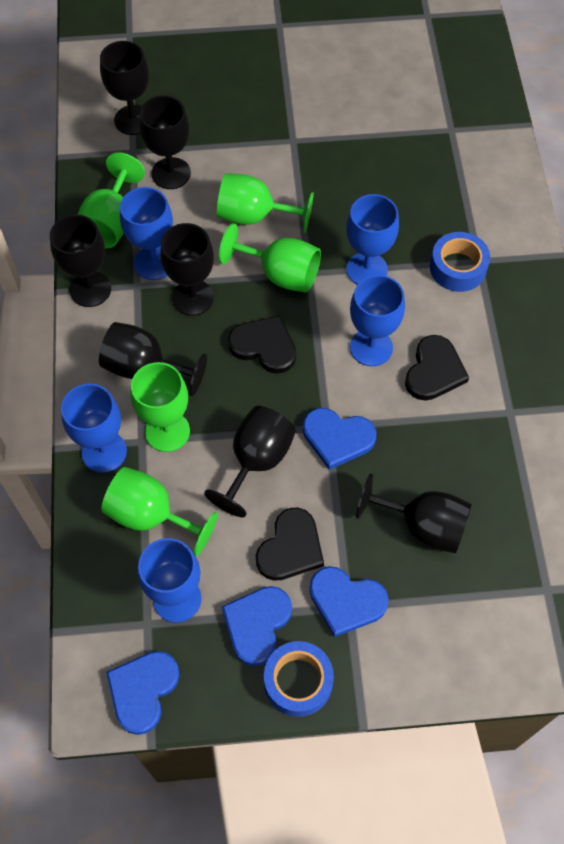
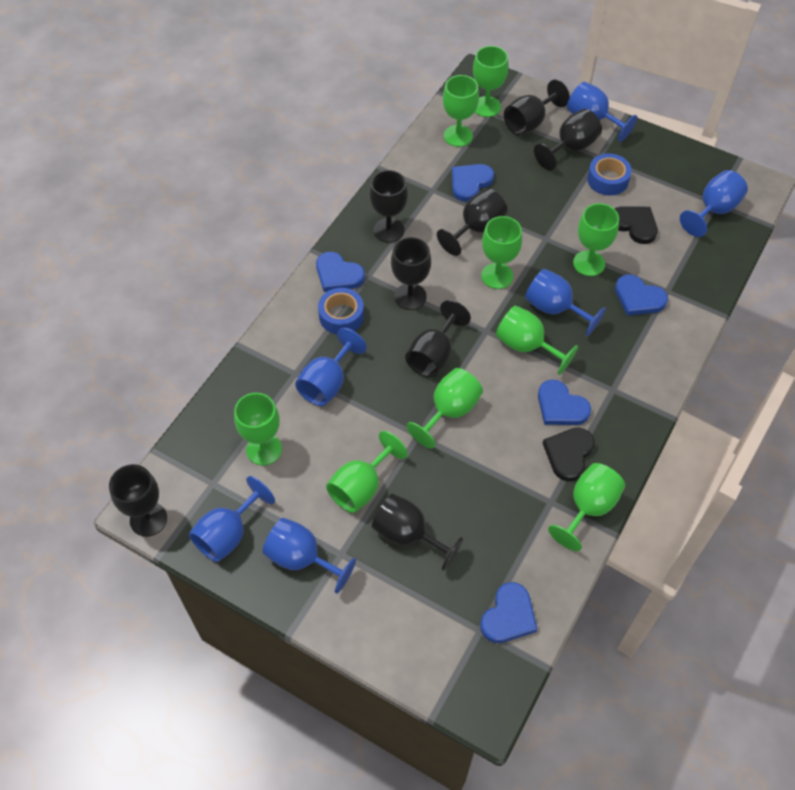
black goblet: 7 -> 8
black heart: 3 -> 2
blue goblet: 5 -> 6
blue heart: 4 -> 5
green goblet: 5 -> 9

